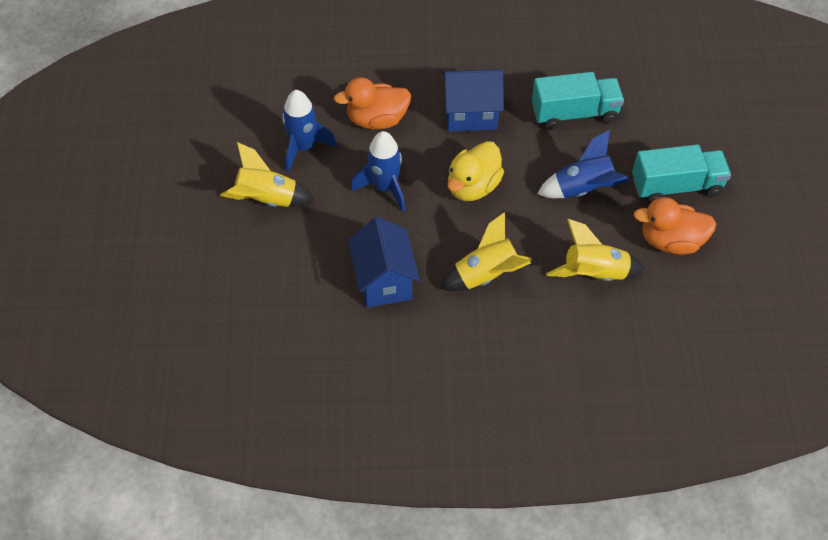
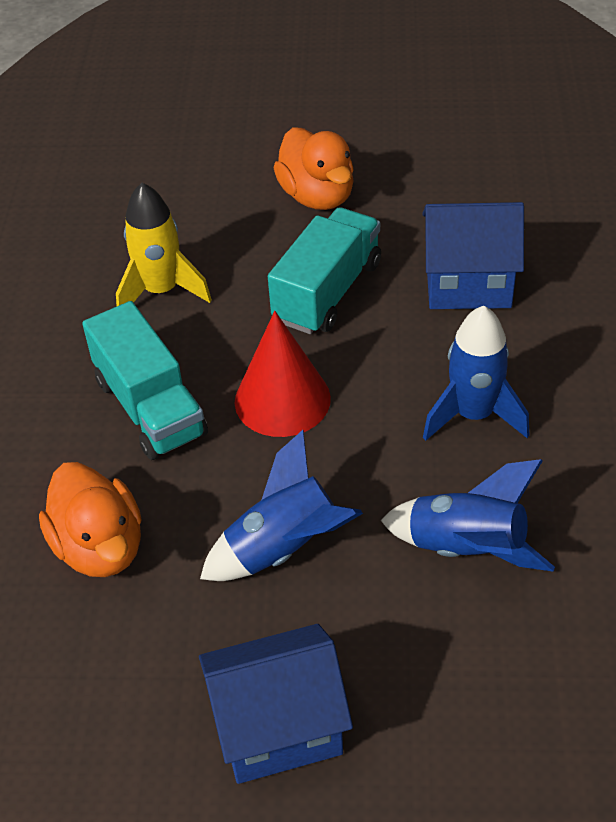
red cone: 0 -> 1
yellow duck: 1 -> 0
yellow rocket: 3 -> 1

